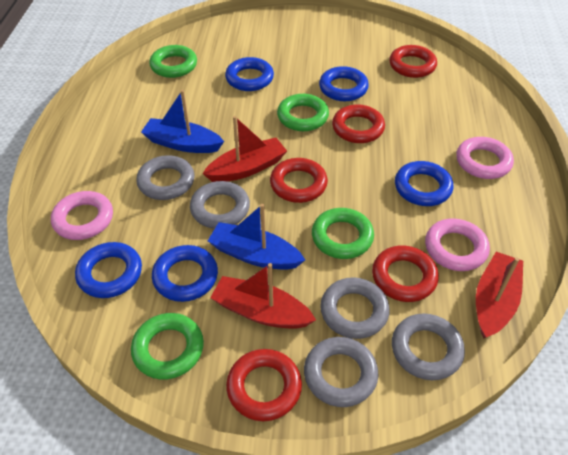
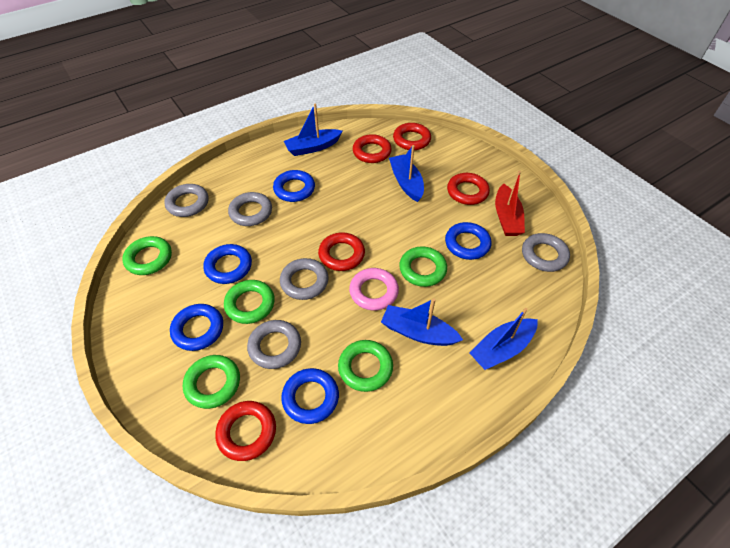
blue boat: 2 -> 4
green ring: 4 -> 5
pink ring: 3 -> 1
red boat: 3 -> 1

